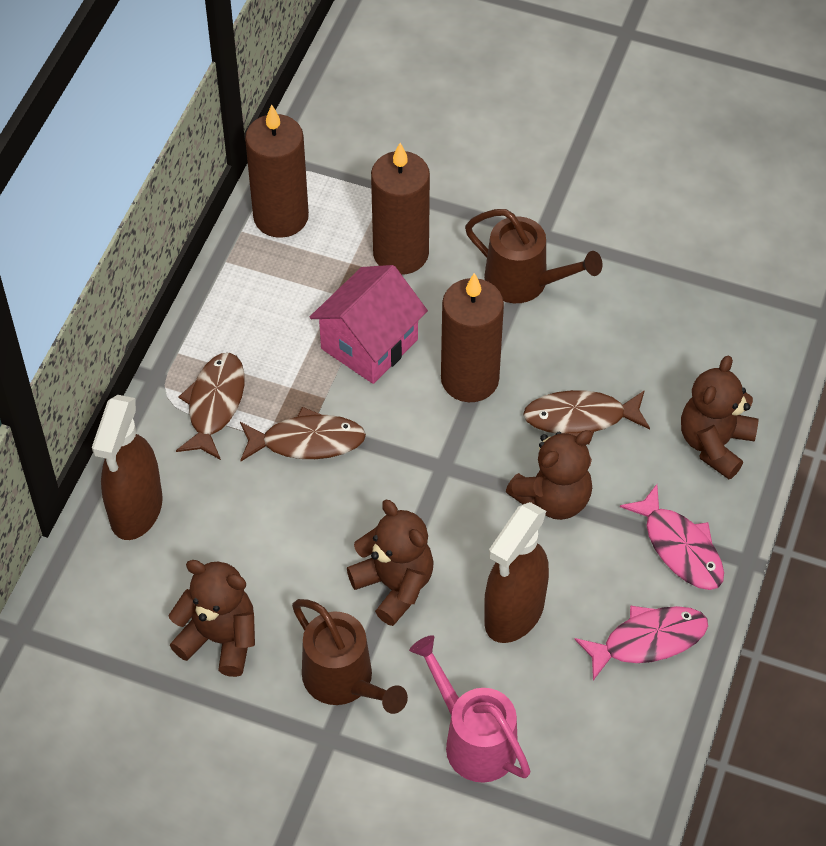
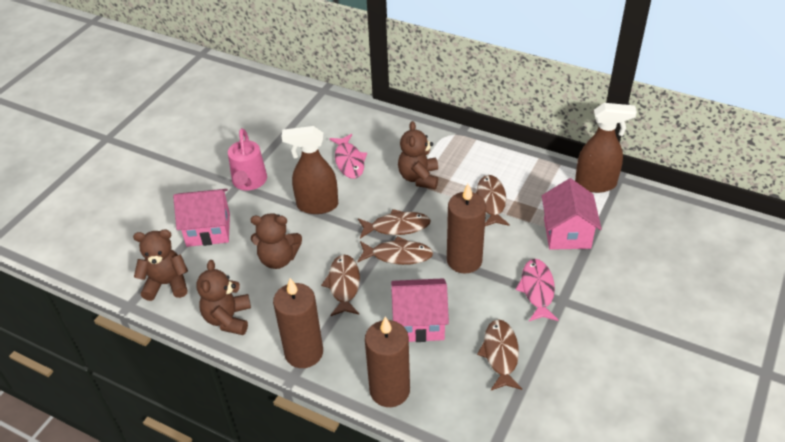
brown fish: 3 -> 5
brown watering can: 2 -> 0
pink house: 1 -> 3

